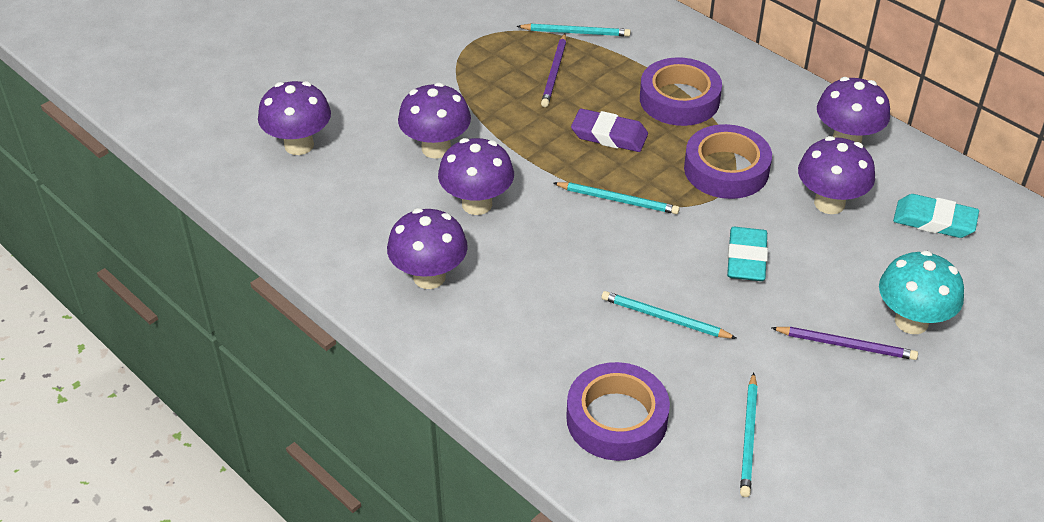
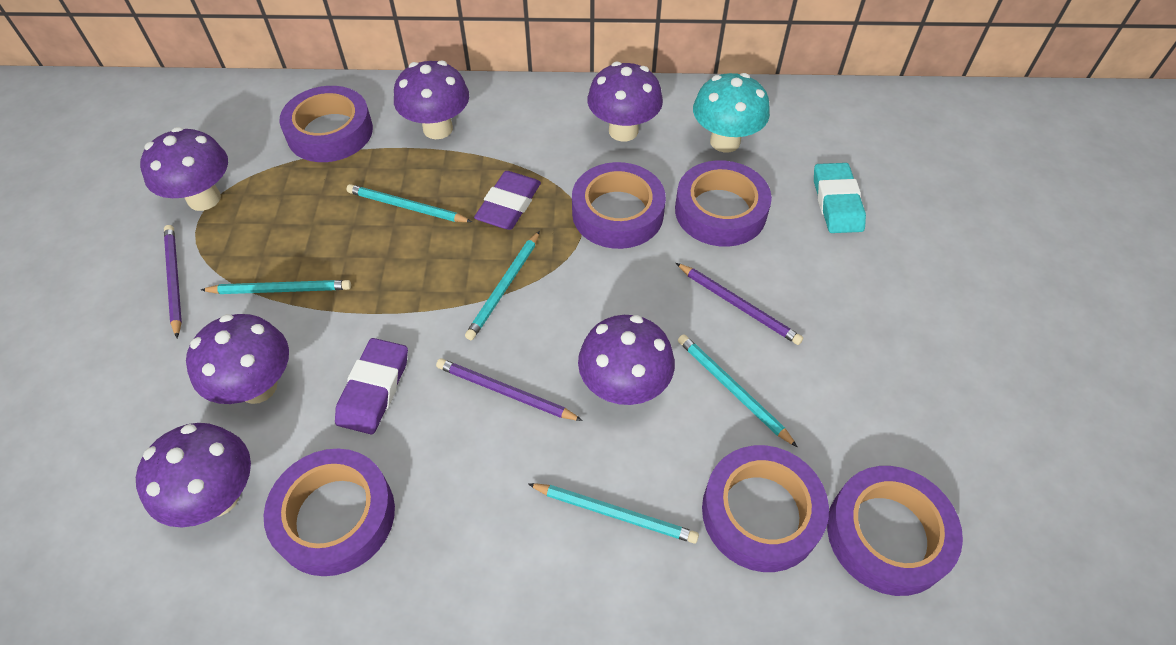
purple eraser: 1 -> 2
purple pencil: 2 -> 3
purple tape: 3 -> 6
turquoise eraser: 2 -> 1
turquoise pencil: 4 -> 5

